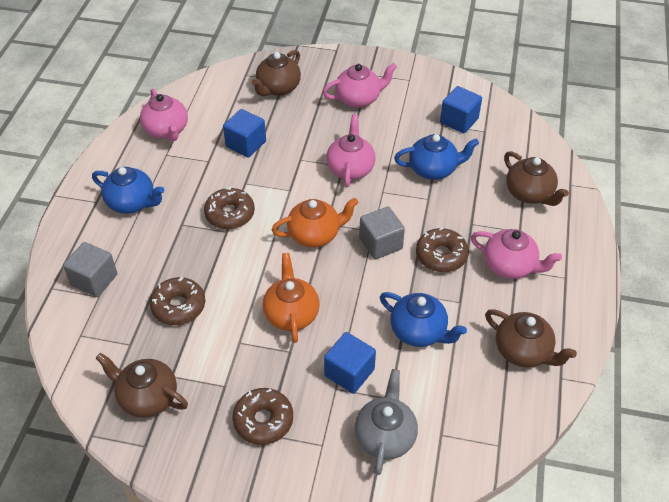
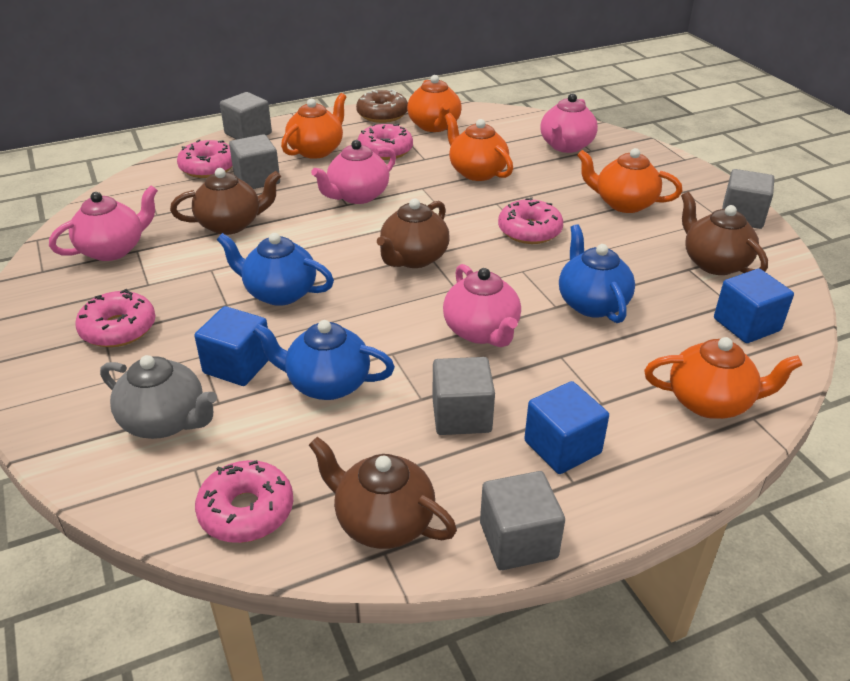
brown donut: 4 -> 1
grey cube: 2 -> 5
orange teapot: 2 -> 5
pink donut: 0 -> 5

